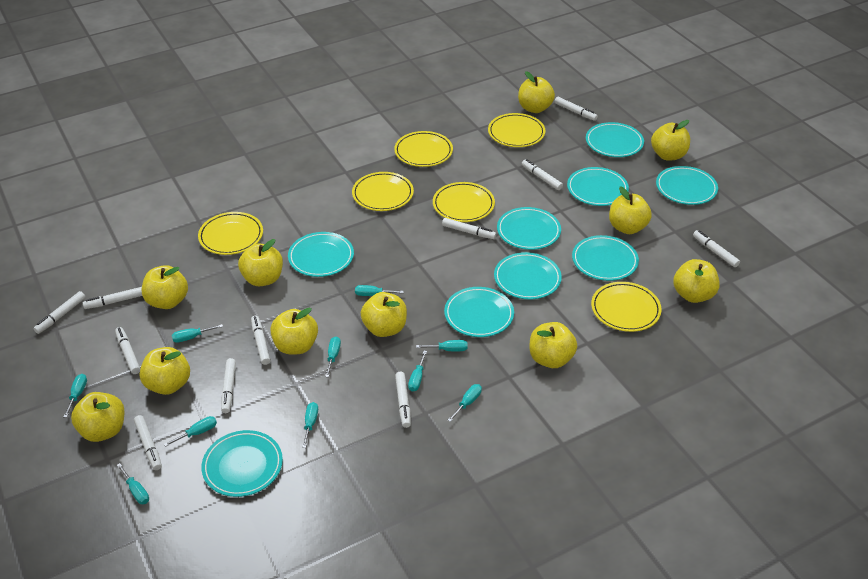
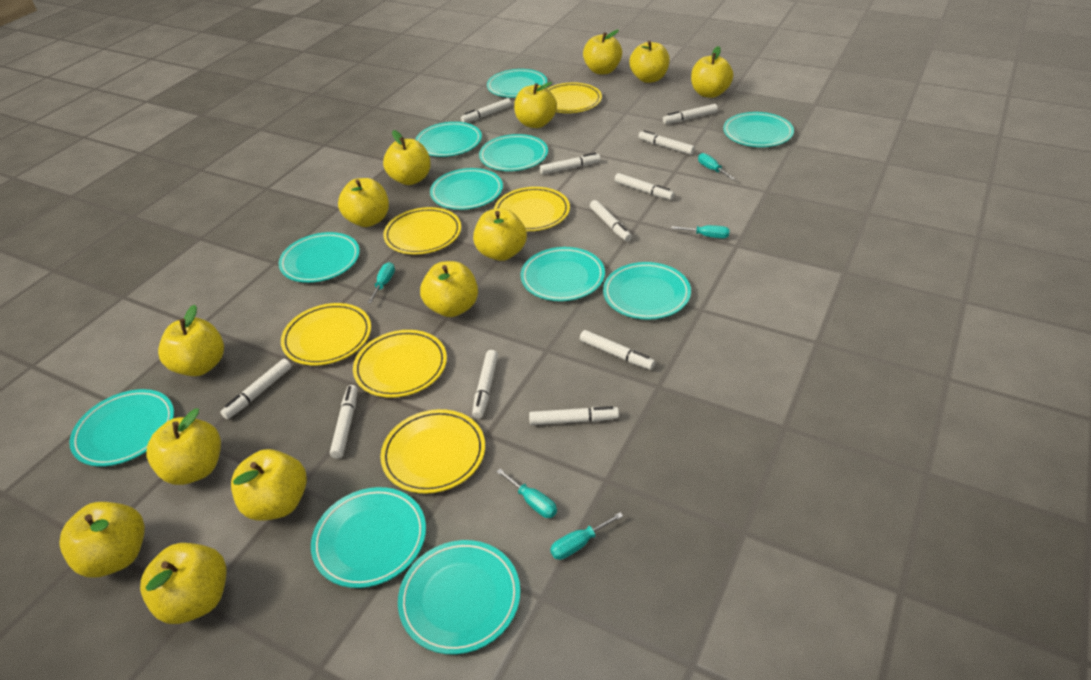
turquoise plate: 9 -> 11
turquoise screwdriver: 10 -> 5
yellow apple: 11 -> 13

